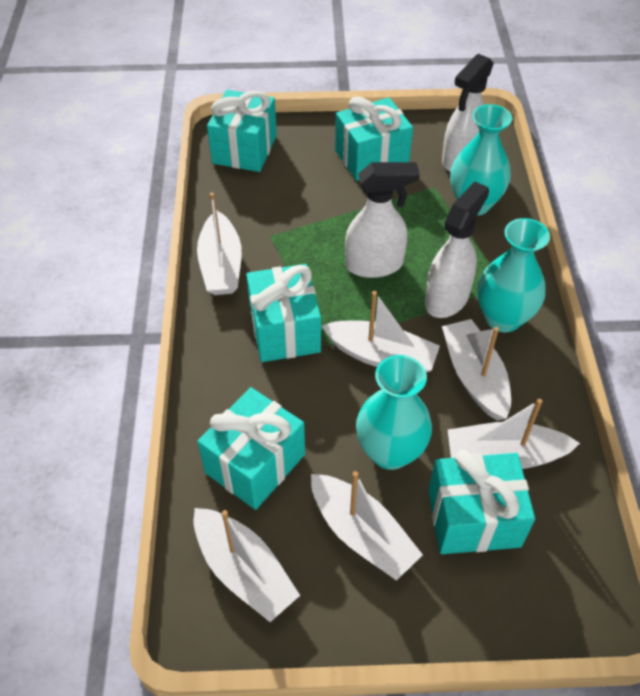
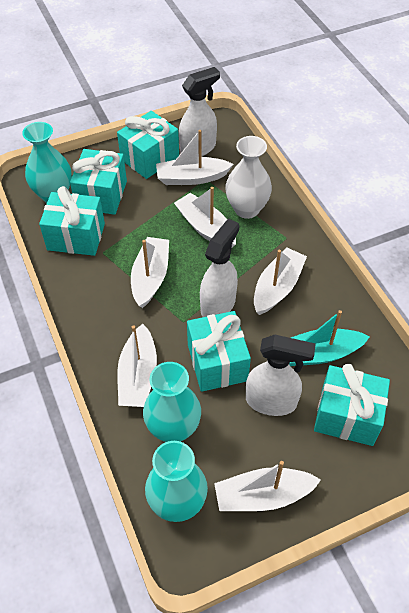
turquoise boat: 0 -> 1
white vase: 0 -> 1

